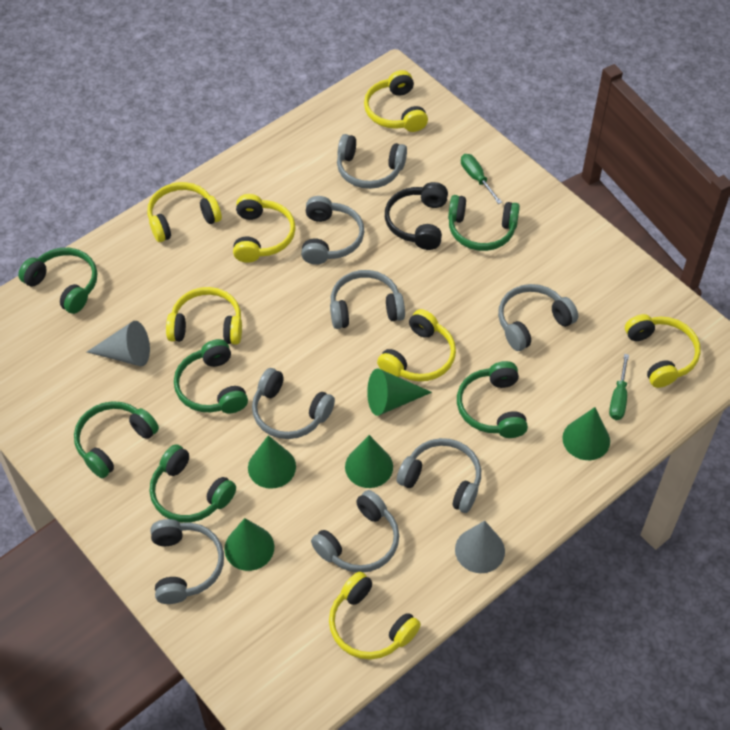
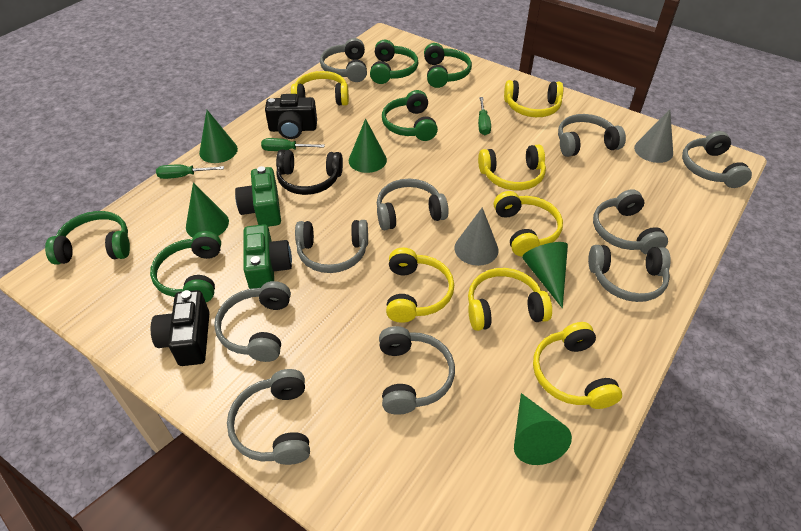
black camera: 0 -> 2
green camera: 0 -> 2
green headphones: 6 -> 5
green screwdriver: 2 -> 3
grey headphones: 8 -> 10

